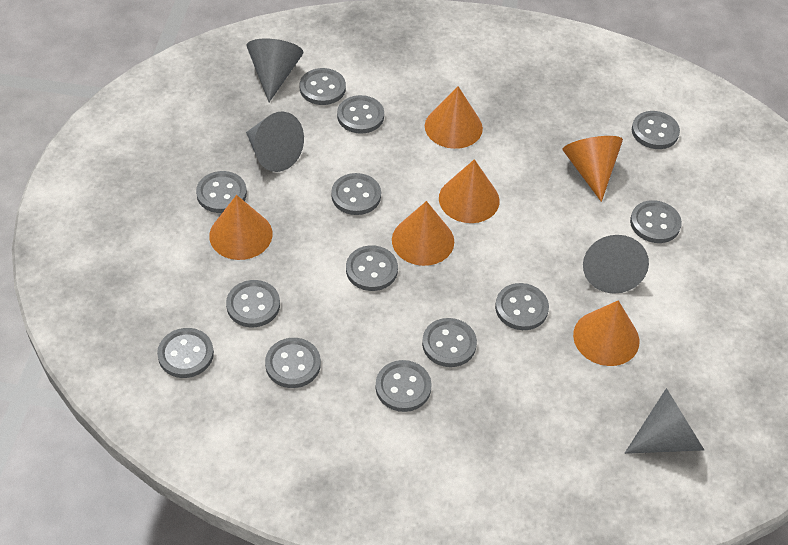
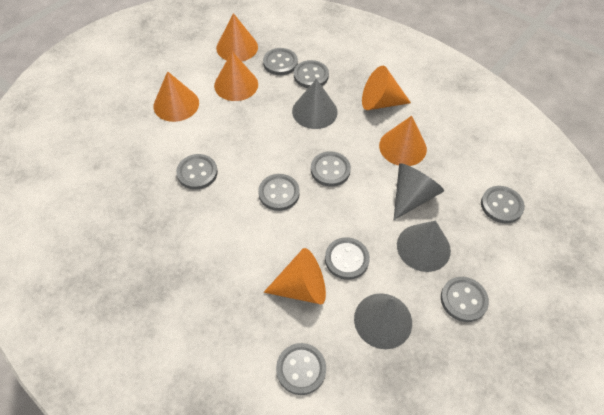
grey button: 13 -> 9

